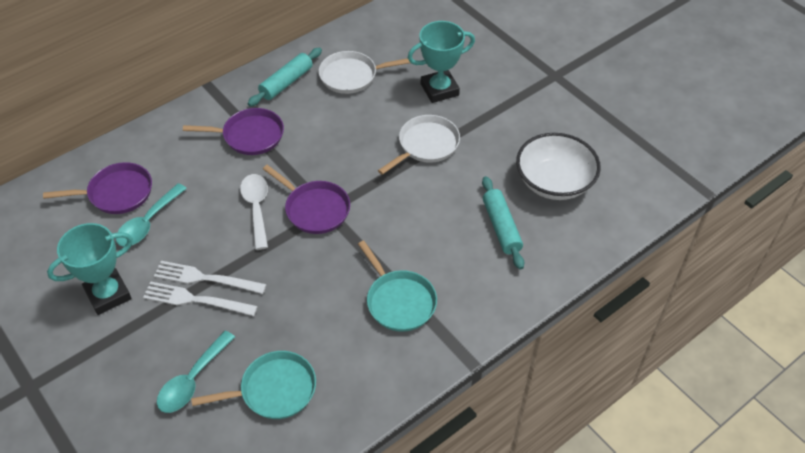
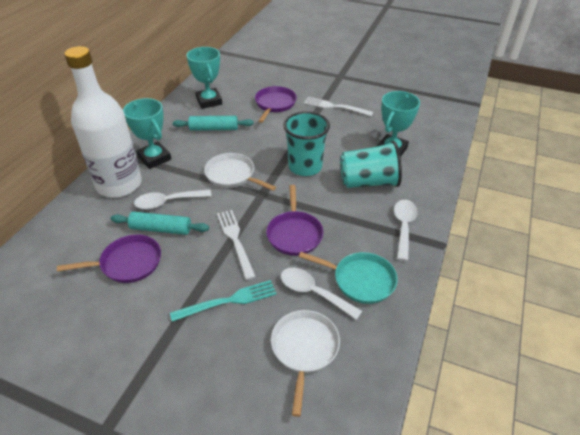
turquoise cup: 0 -> 2
turquoise fork: 0 -> 1
turquoise pan: 2 -> 1
turquoise spoon: 2 -> 0
turquoise trophy: 2 -> 3
white bottle: 0 -> 1
white bowl: 1 -> 0
white spoon: 1 -> 3

